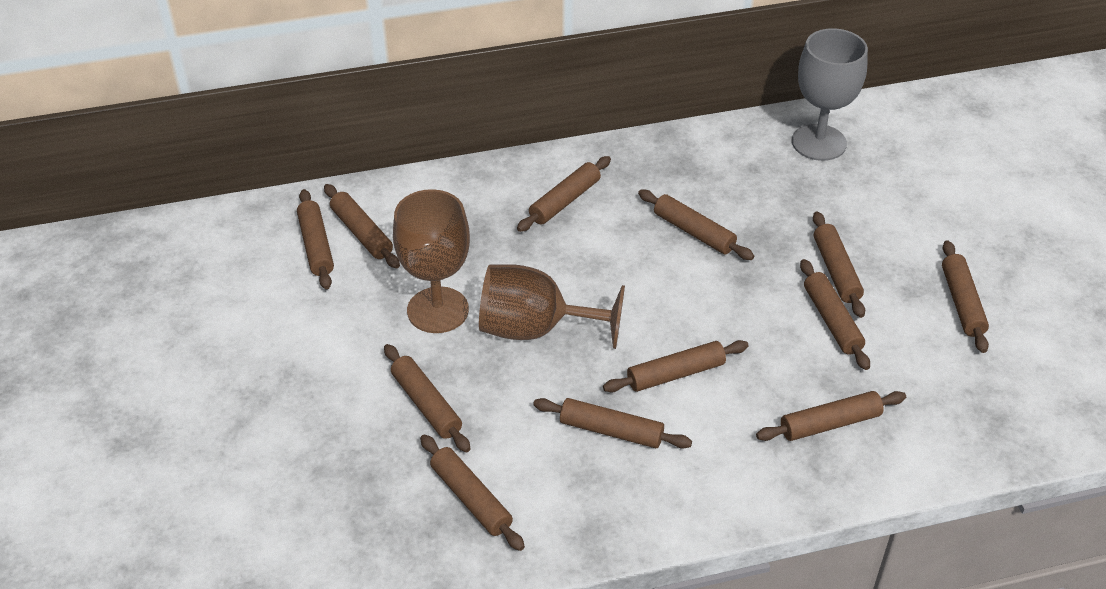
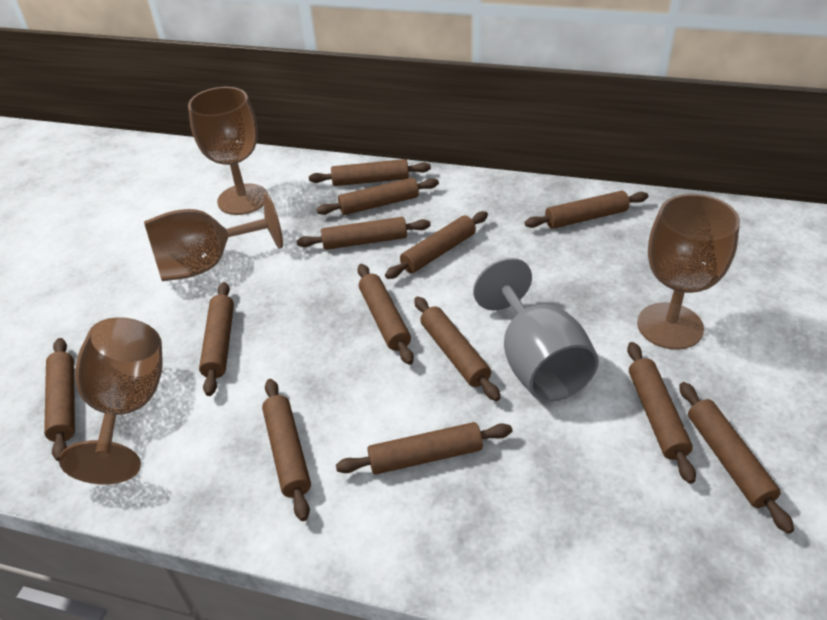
brown goblet: 2 -> 4
brown rolling pin: 12 -> 13

